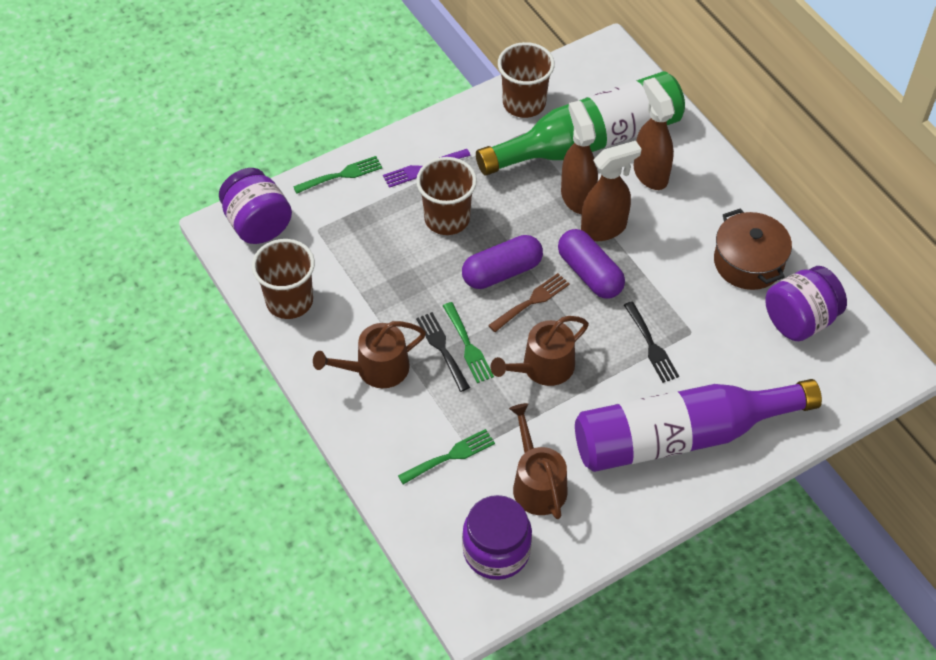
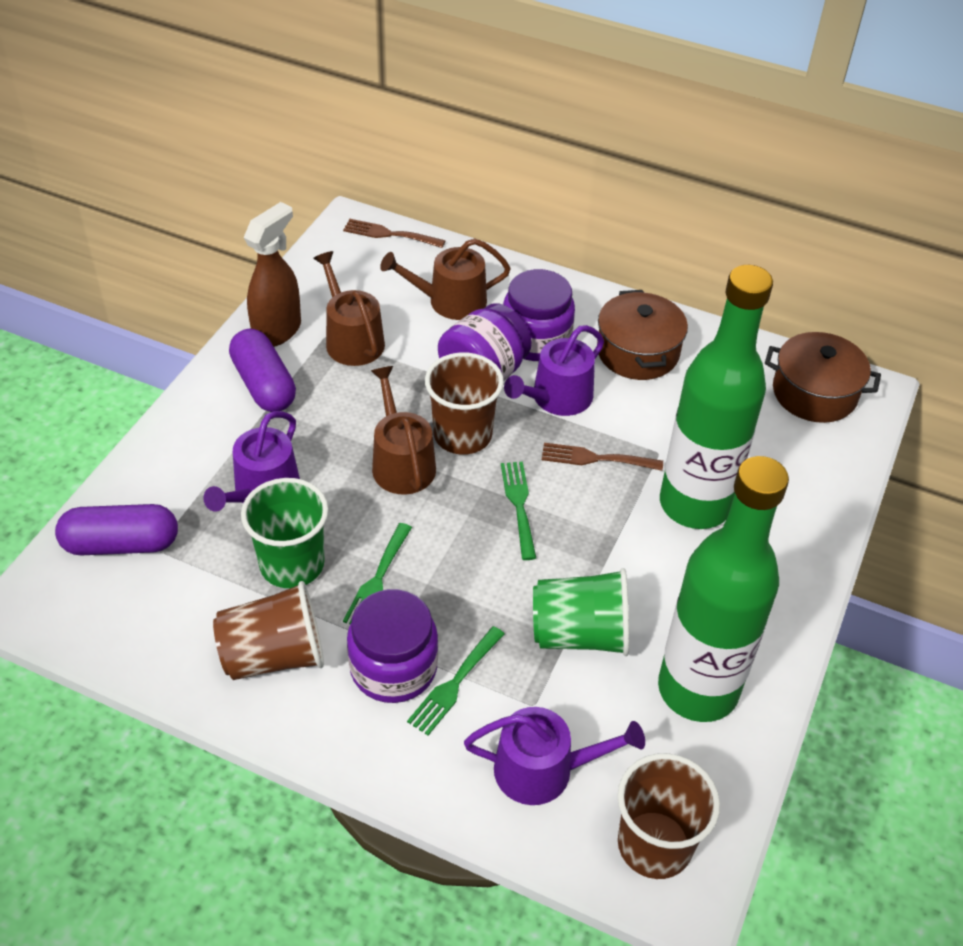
black fork: 2 -> 0
brown fork: 1 -> 2
brown pot: 1 -> 2
brown spray bottle: 3 -> 1
green bottle: 1 -> 2
green cup: 0 -> 2
purple bottle: 1 -> 0
purple fork: 1 -> 0
purple watering can: 0 -> 3

